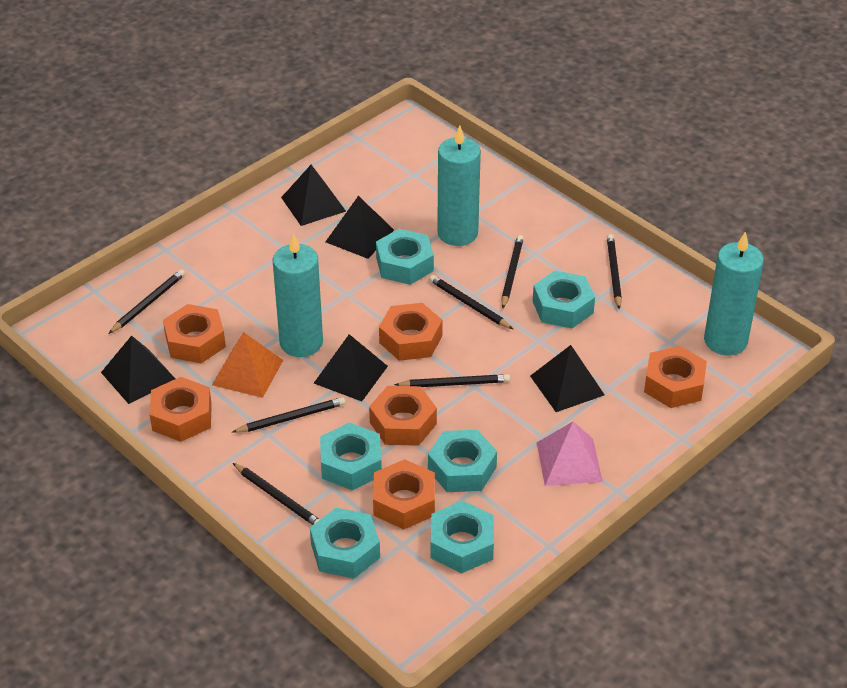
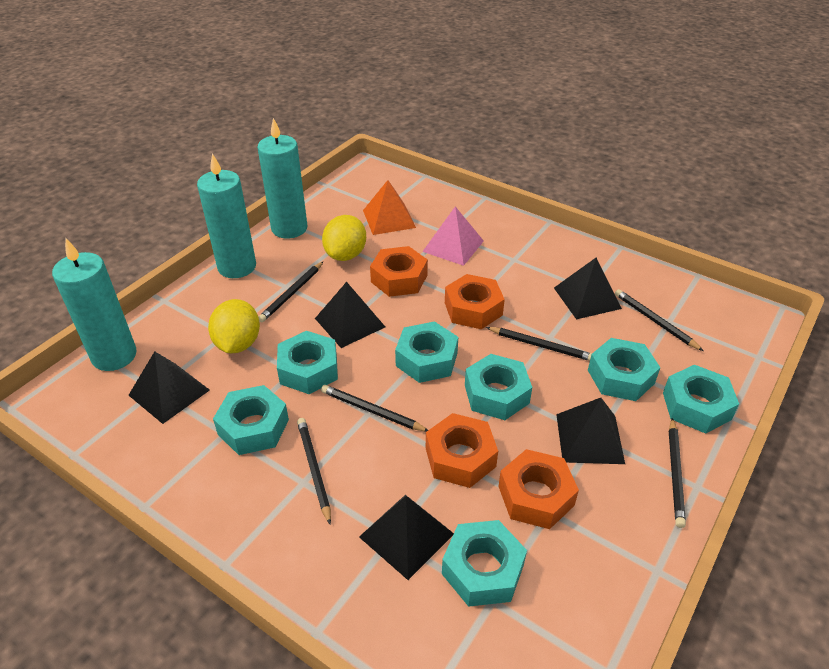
black pencil: 7 -> 6
orange nut: 6 -> 4
turquoise nut: 6 -> 7
yellow lemon: 0 -> 2

